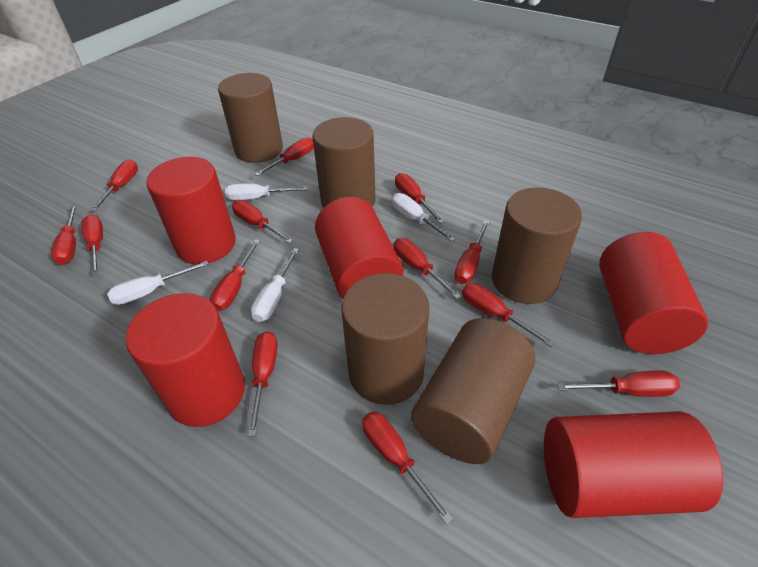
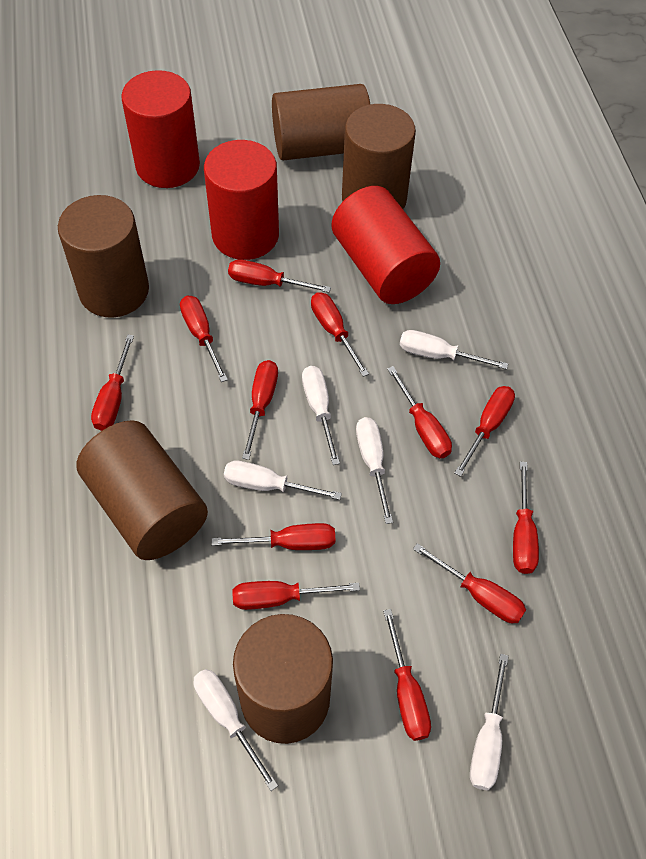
red cylinder: 5 -> 3
red screwdriver: 13 -> 12
white screwdriver: 4 -> 6

